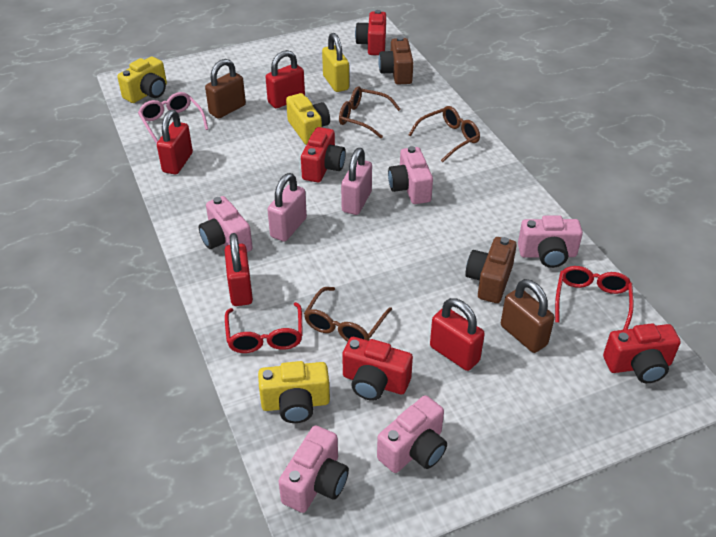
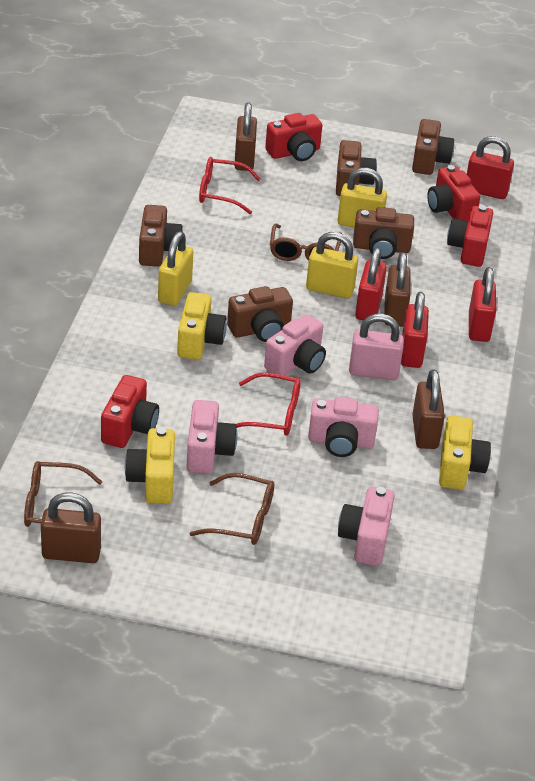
brown camera: 2 -> 5
brown padlock: 2 -> 4
pink camera: 5 -> 4
pink glasses: 1 -> 0
pink padlock: 2 -> 1
yellow padlock: 1 -> 3

